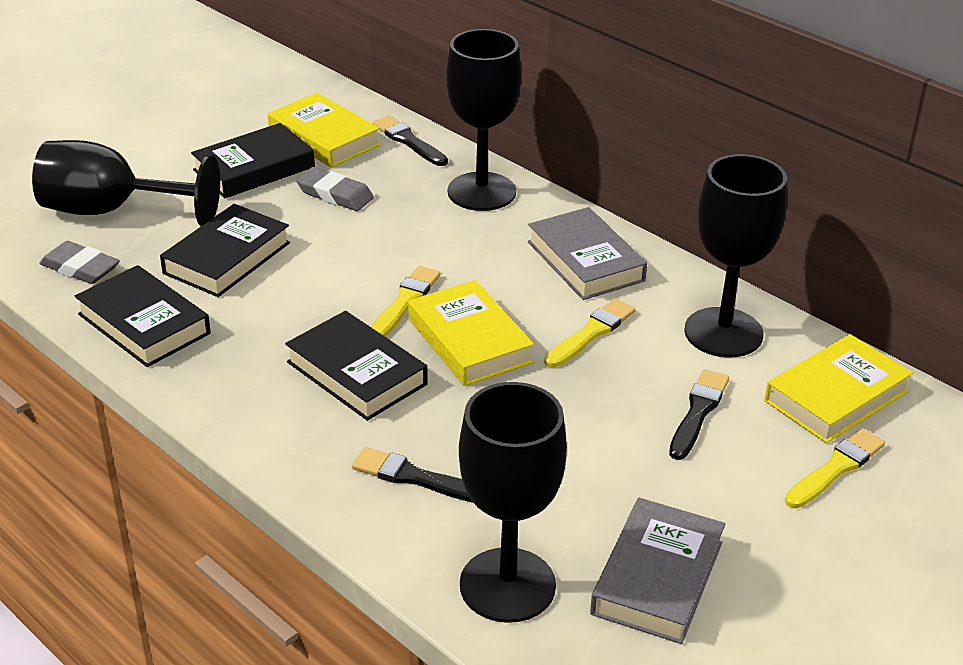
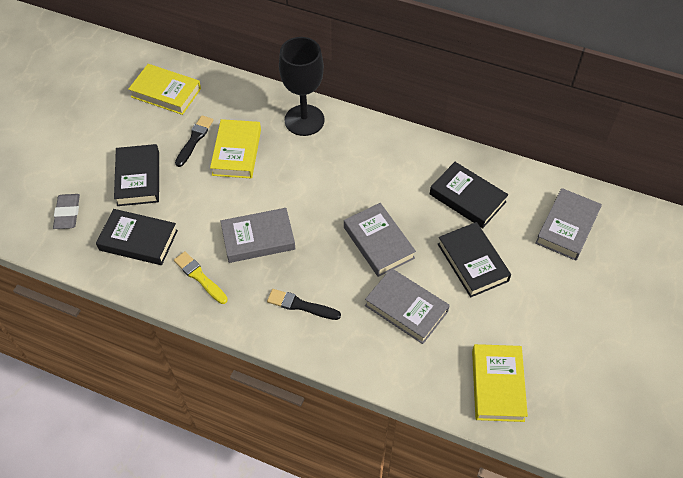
black brush: 3 -> 2
black goblet: 4 -> 1
grey book: 2 -> 4
grey eraser: 2 -> 1
yellow brush: 3 -> 1

